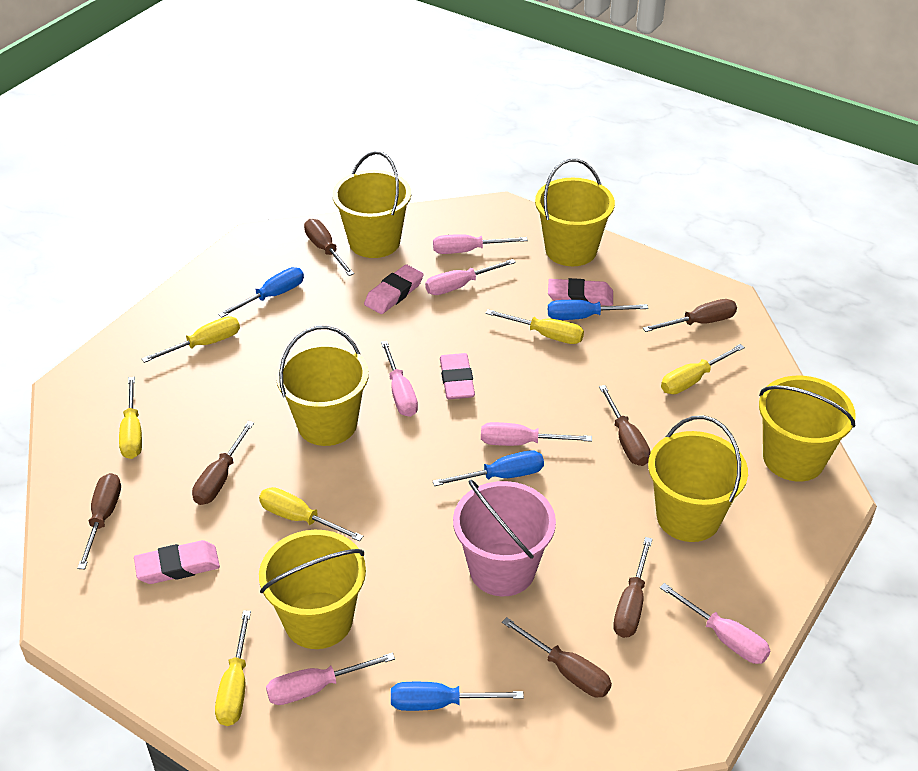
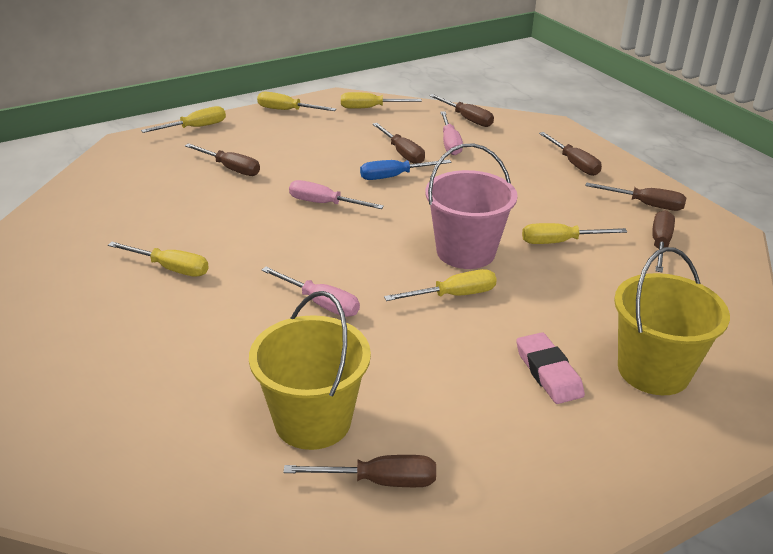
blue screwdriver: 4 -> 1
pink eraser: 4 -> 1
pink screwdriver: 6 -> 3
yellow bucket: 6 -> 2

